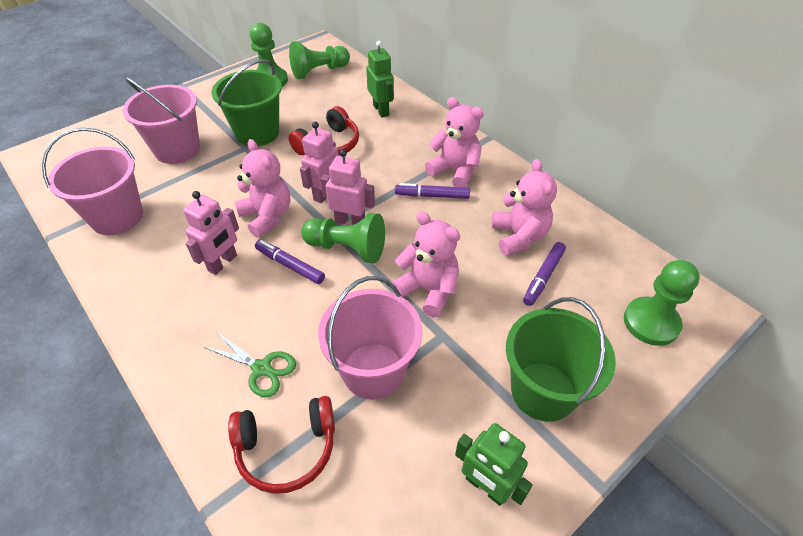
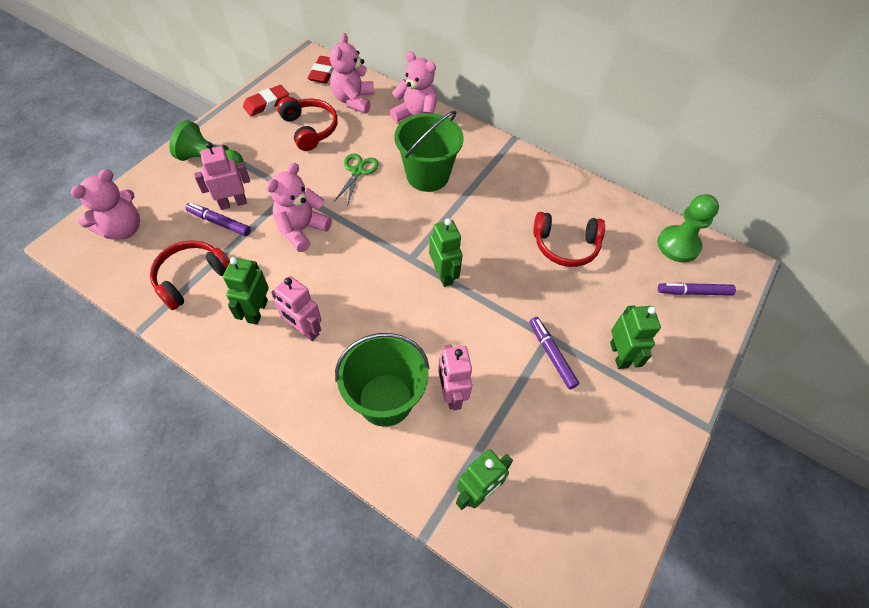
green pawn: 4 -> 2
green robot: 2 -> 4
pink bucket: 3 -> 0
red eraser: 0 -> 2
red headphones: 2 -> 3

